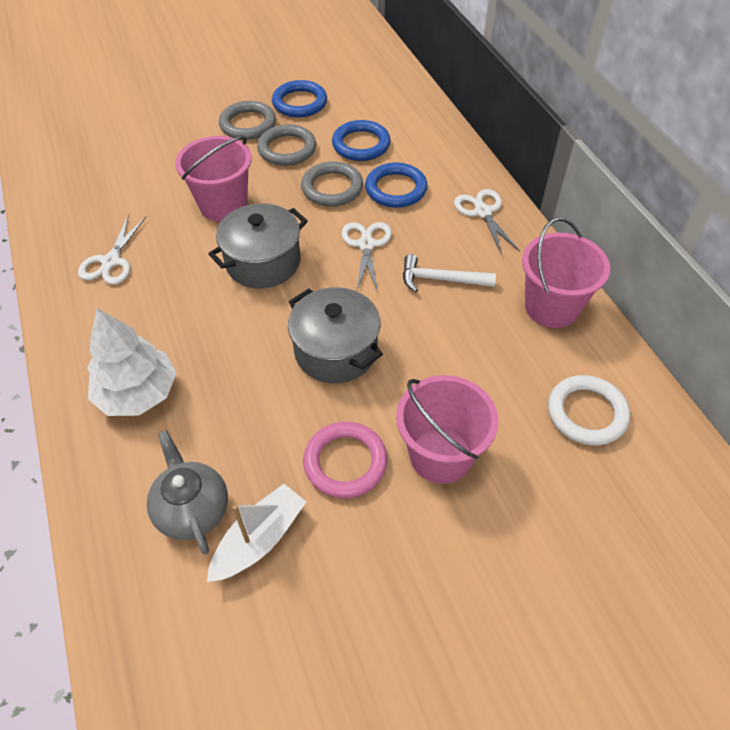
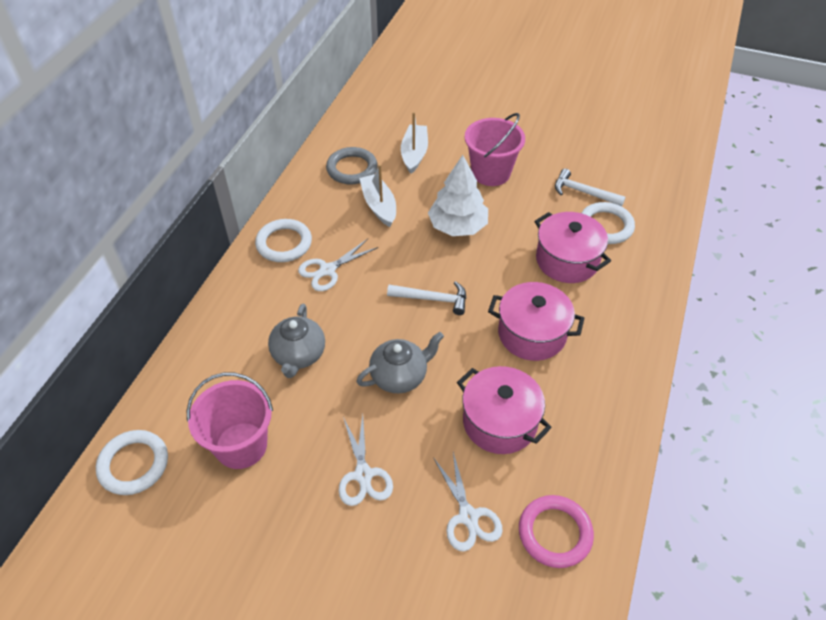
blue ring: 3 -> 0
grey pot: 2 -> 0
grey ring: 3 -> 1
grey teapot: 1 -> 2
pink bucket: 3 -> 2
pink pot: 0 -> 3
white boat: 1 -> 2
white hammer: 1 -> 2
white ring: 1 -> 3

